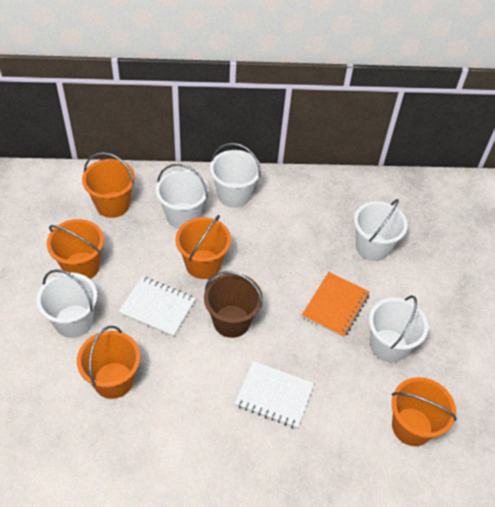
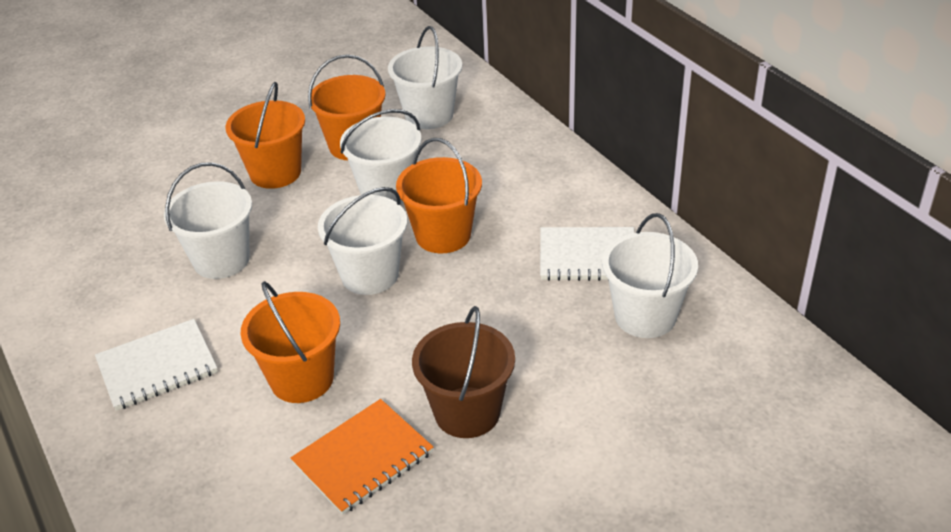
orange bucket: 5 -> 4

